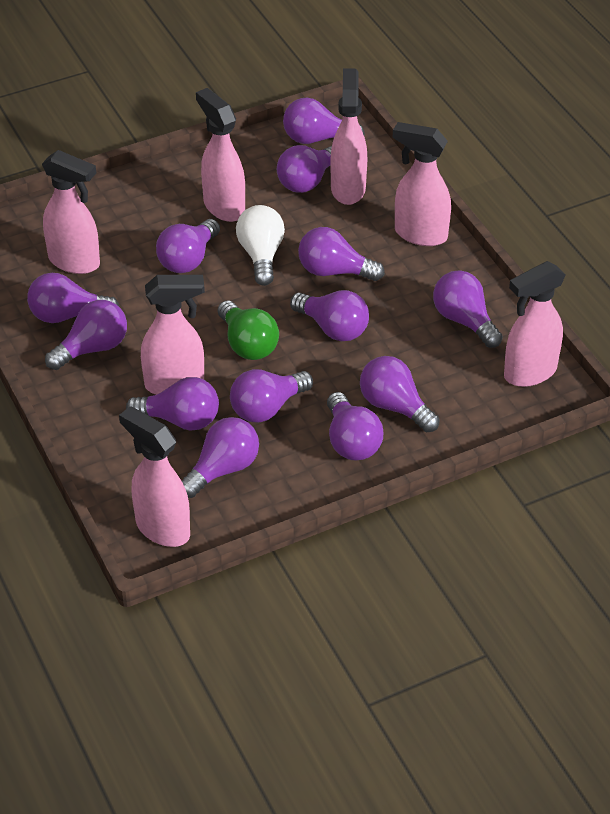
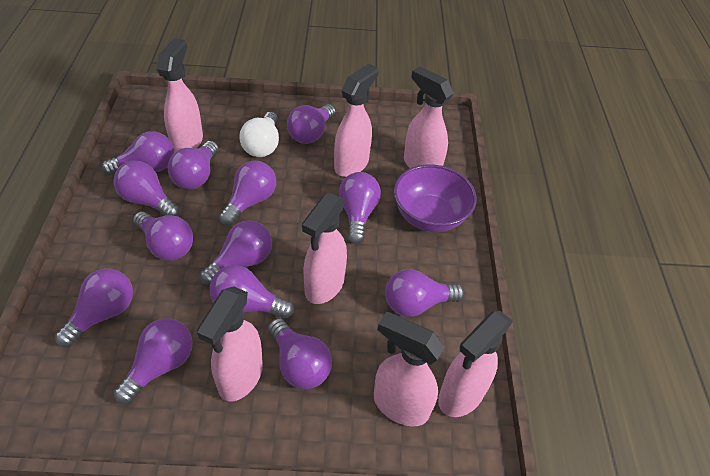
green light bulb: 1 -> 0
purple bowl: 0 -> 1

